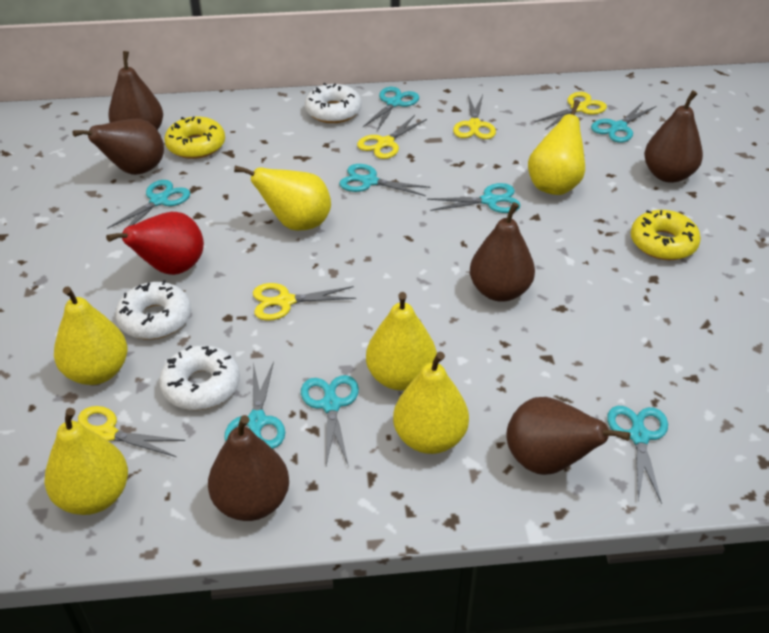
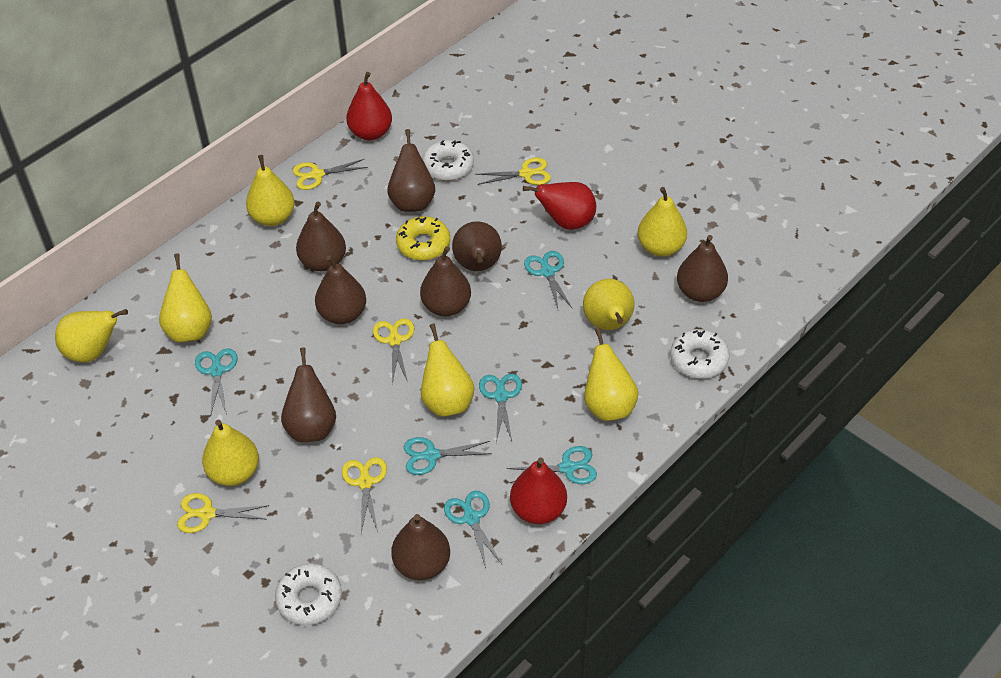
brown pear: 6 -> 8
red pear: 1 -> 3
turquoise scissors: 8 -> 6
yellow donut: 2 -> 1
yellow pear: 6 -> 8

